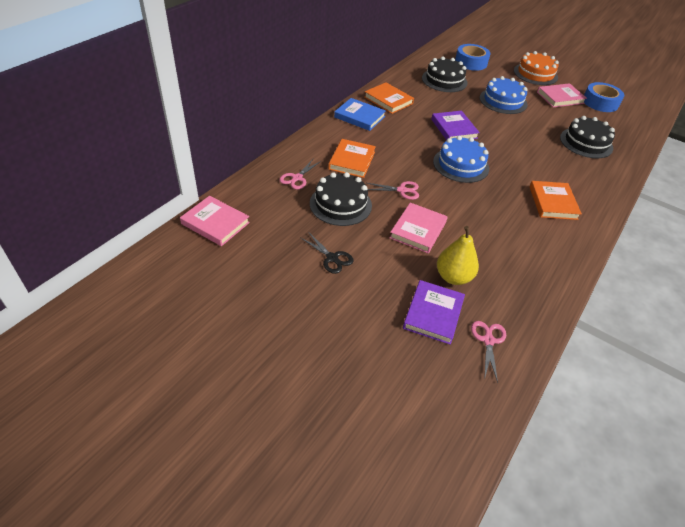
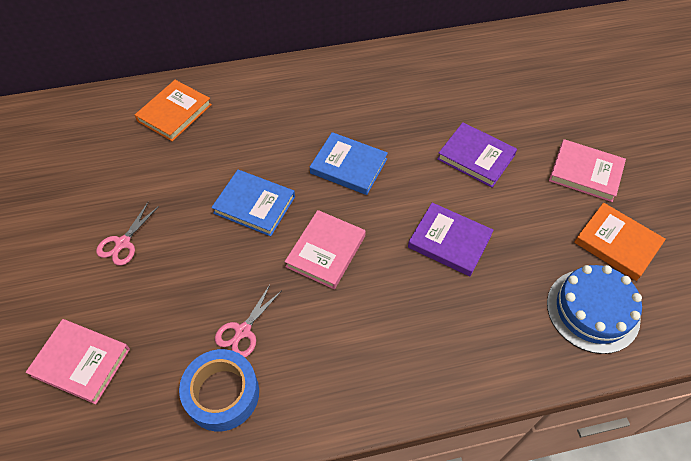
black cake: 3 -> 0
black scissors: 1 -> 0
blue book: 1 -> 2
blue cake: 2 -> 1
blue tape: 2 -> 1
orange book: 3 -> 2
orange cake: 1 -> 0
pink scissors: 3 -> 2
yellow pear: 1 -> 0

